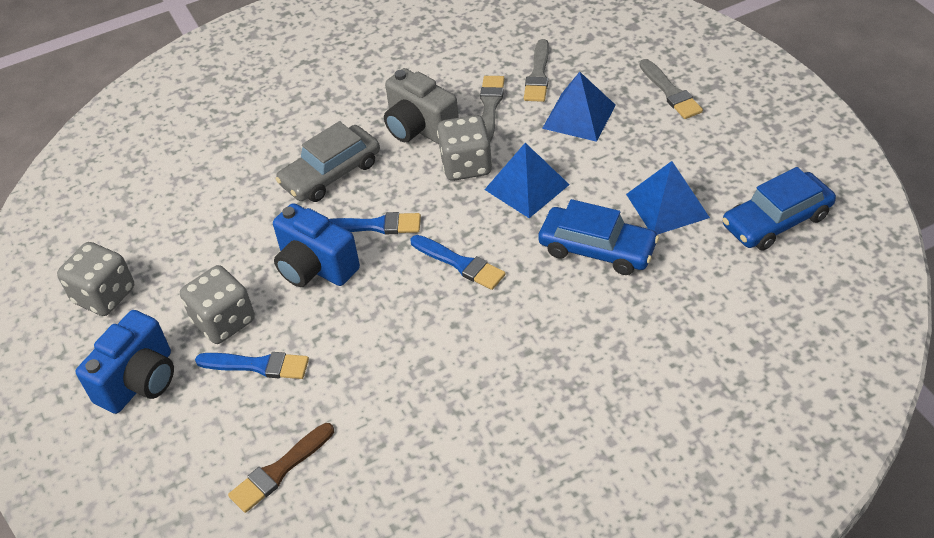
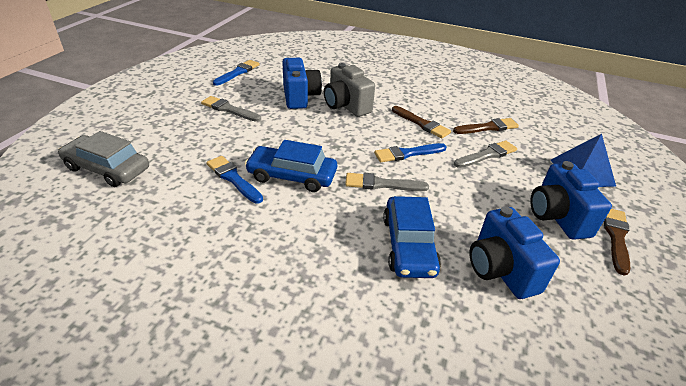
blue camera: 2 -> 3
blue pyramid: 3 -> 1
brown brush: 1 -> 3
grey dice: 3 -> 0

